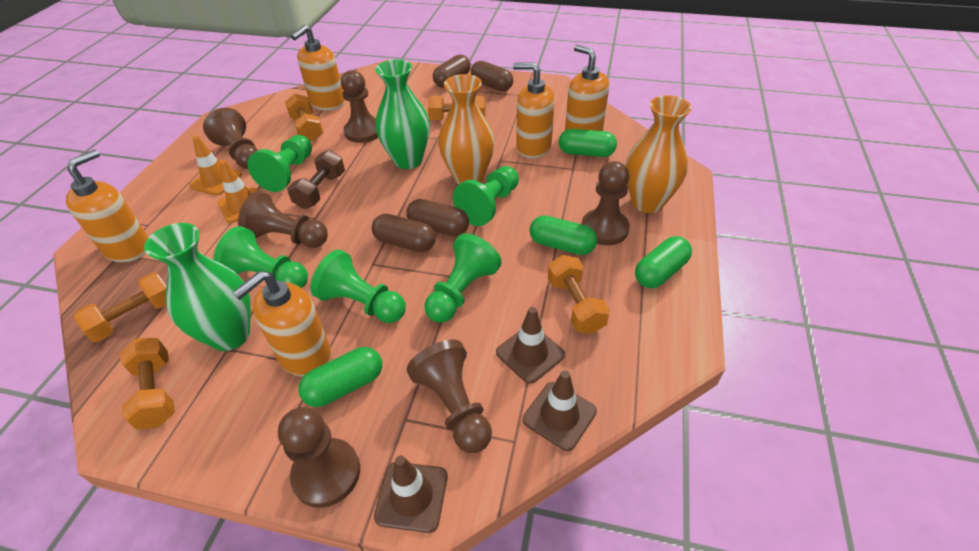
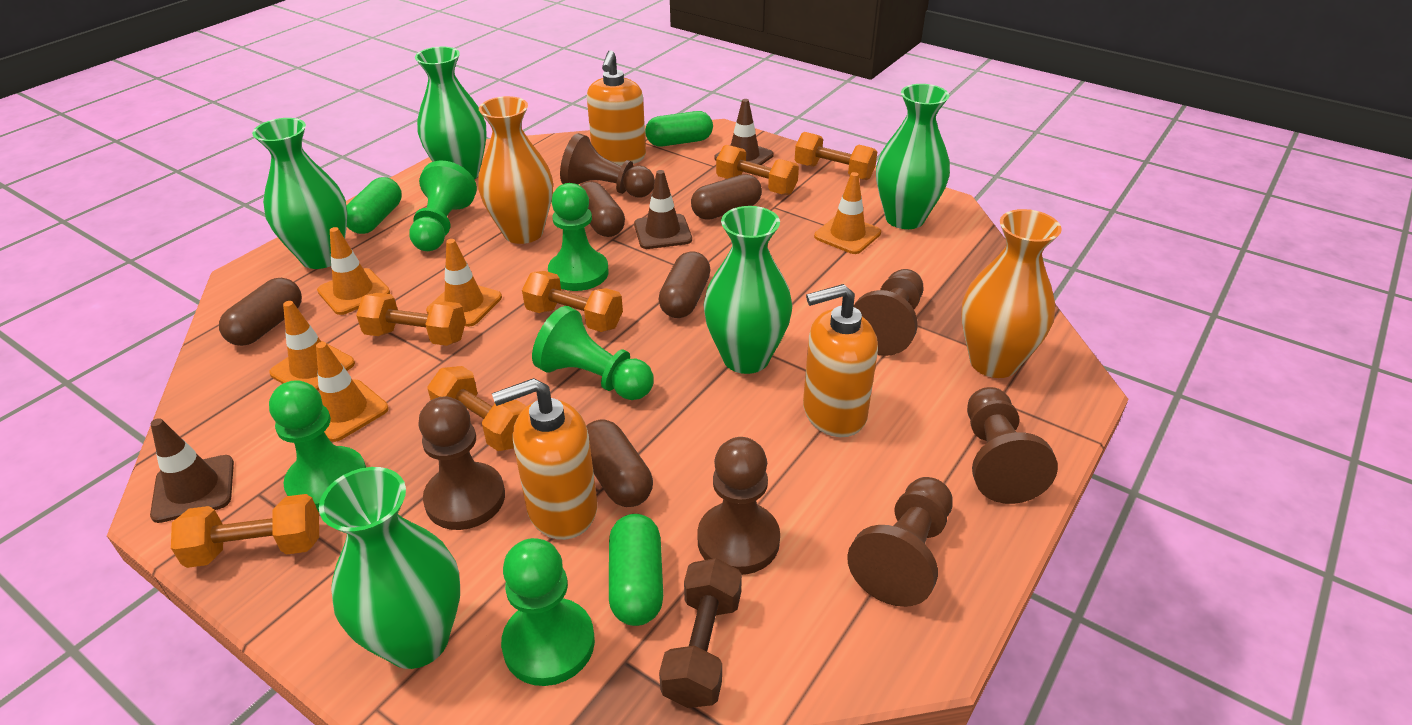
brown capsule: 4 -> 5
green capsule: 4 -> 3
green vase: 2 -> 5
orange dumbbell: 5 -> 6
orange soap dispenser: 5 -> 3
orange traffic cone: 2 -> 5

